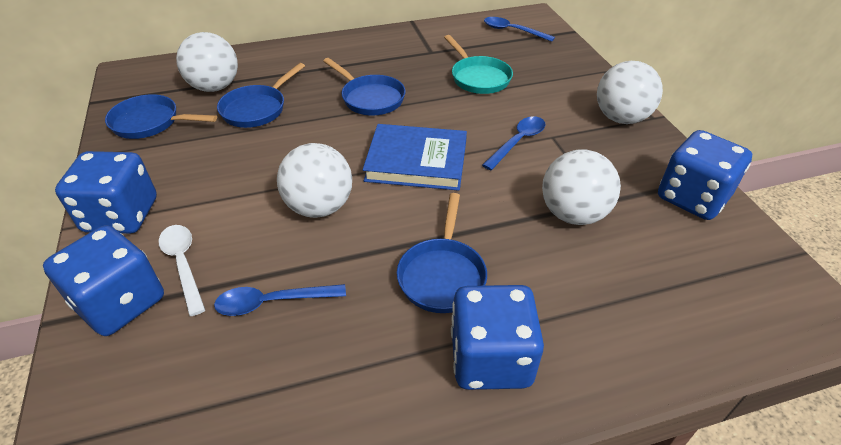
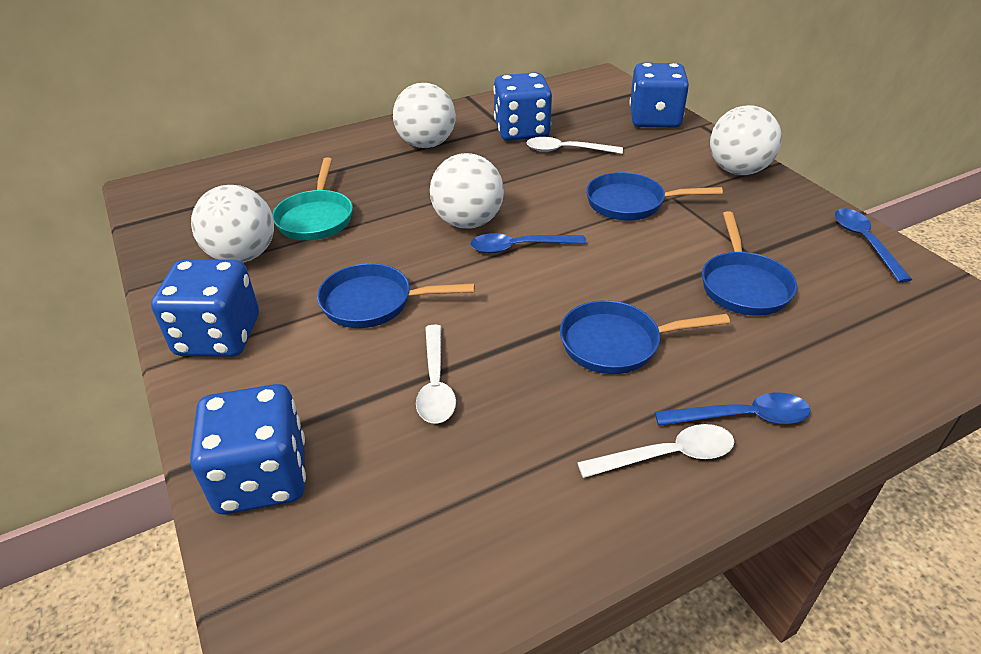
blue book: 1 -> 0
white spoon: 1 -> 3

